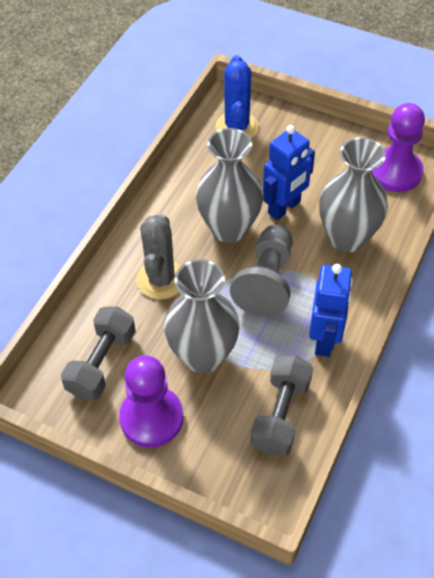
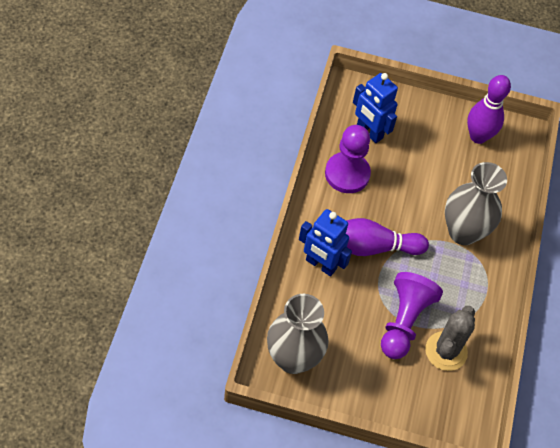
blue cactus: 1 -> 0
grey dumbbell: 2 -> 0
grey pawn: 1 -> 0
grey vase: 3 -> 2
purple bowling pin: 0 -> 2

